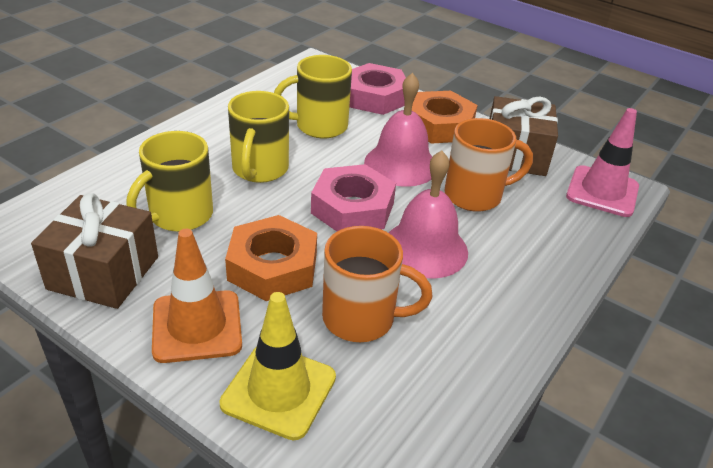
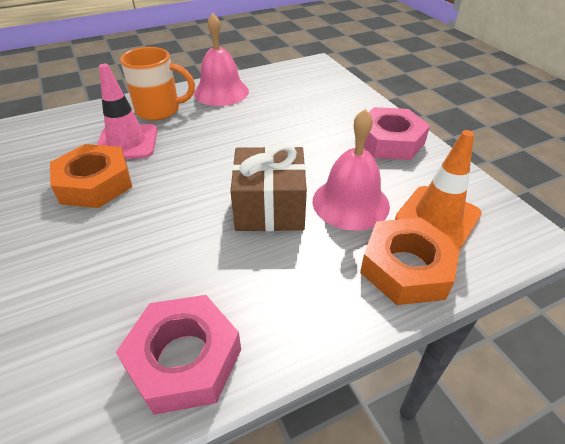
brown gift: 2 -> 1
orange mug: 2 -> 1
yellow mug: 3 -> 0
yellow traffic cone: 1 -> 0

